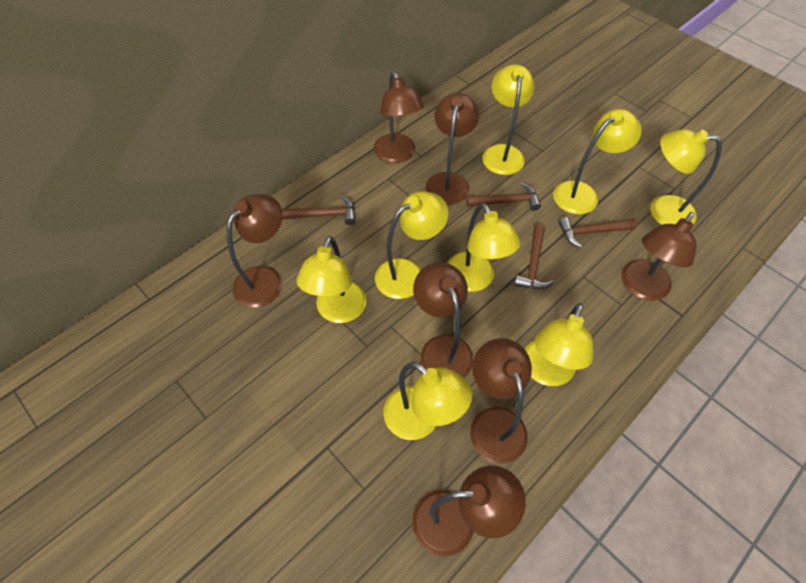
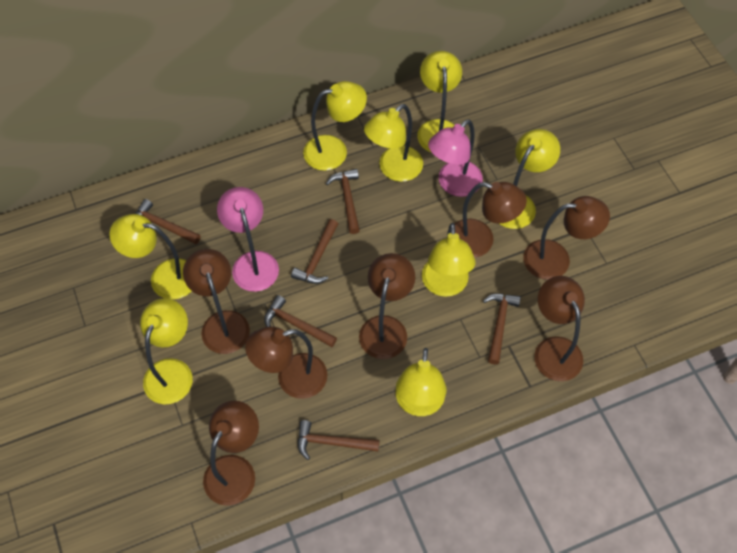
brown hammer: 4 -> 6
pink lamp: 0 -> 2

